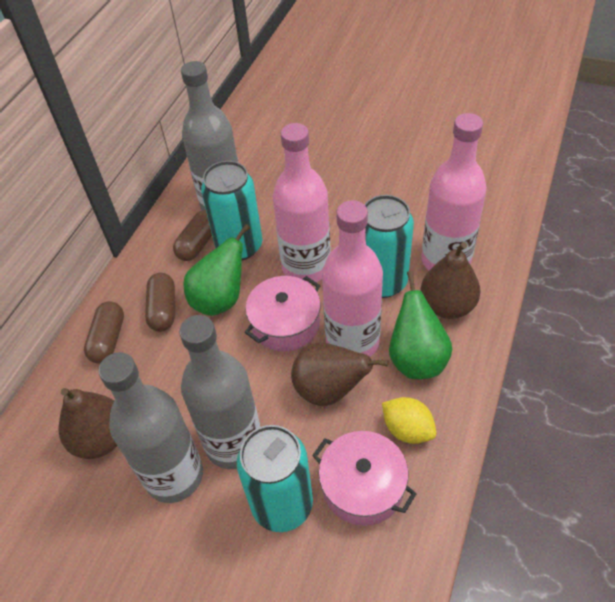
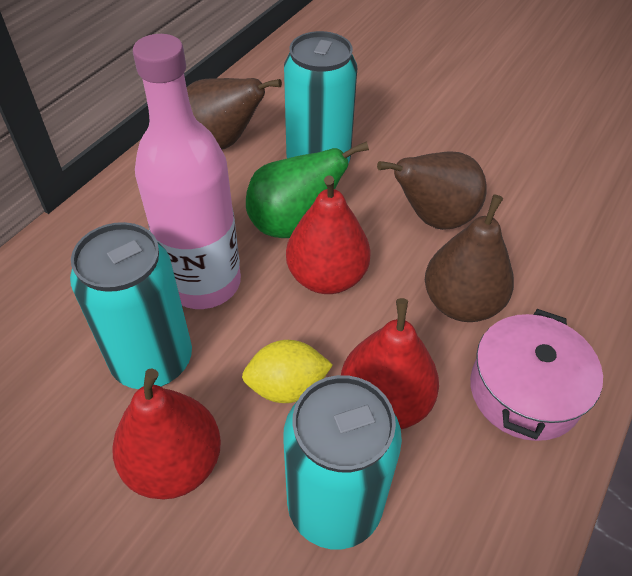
brown capsule: 3 -> 0
green pear: 2 -> 1
grey bottle: 3 -> 0
pink bottle: 3 -> 1
pink pot: 2 -> 1
red pear: 0 -> 3

